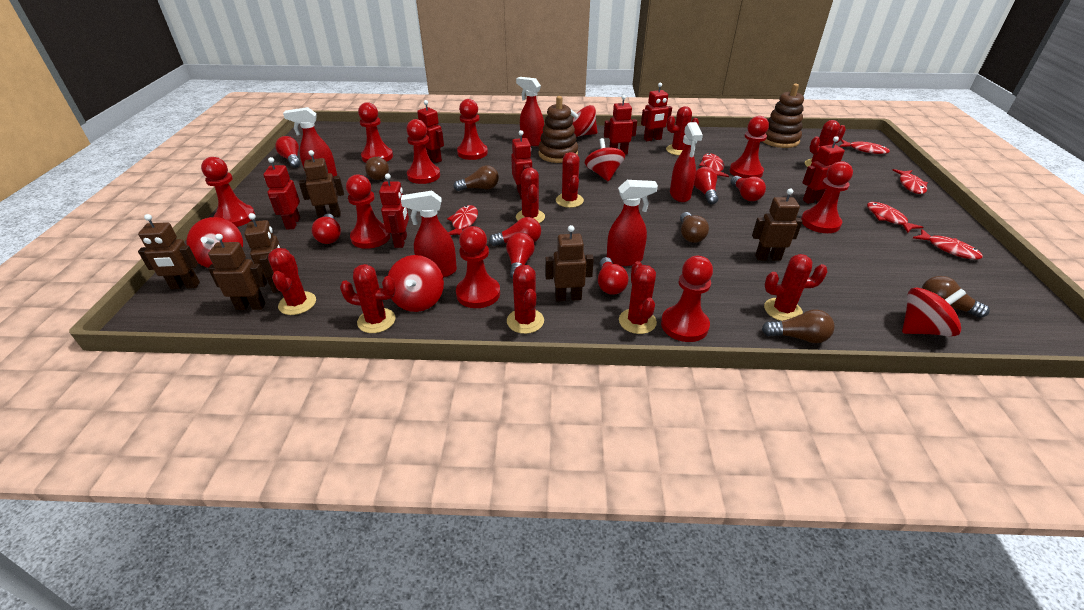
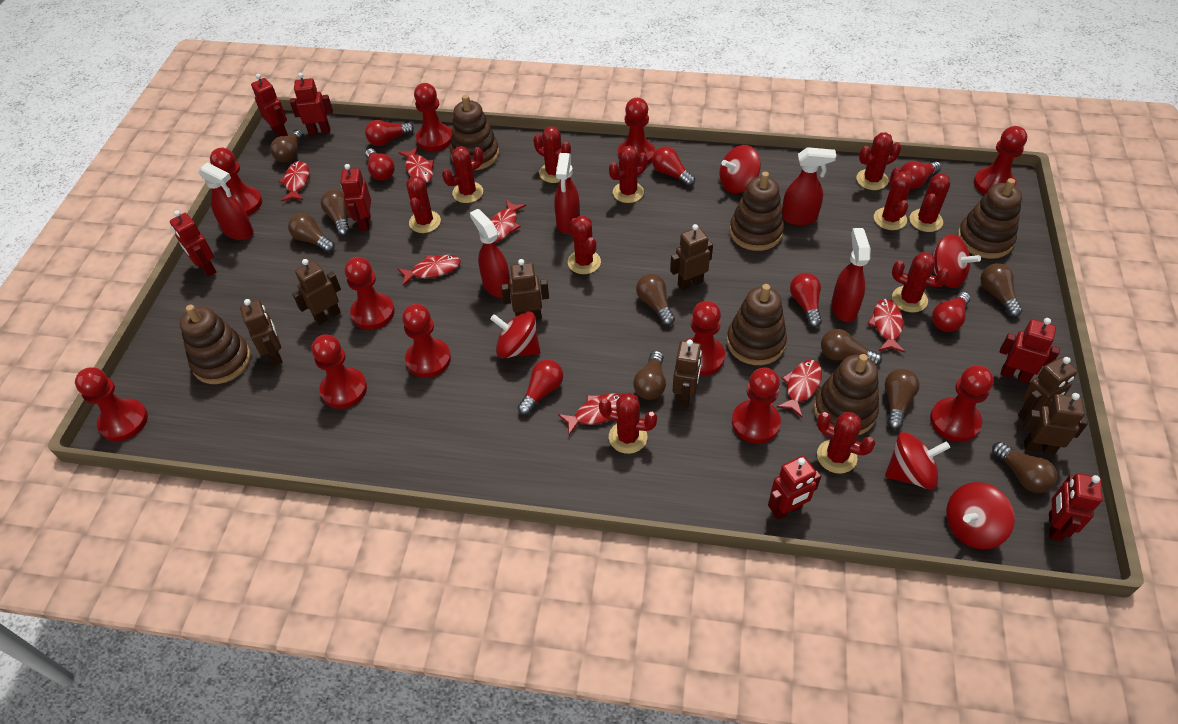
brown light bulb: 5 -> 9
brown robot: 6 -> 7
brown stacking toy: 2 -> 6
red cactus: 9 -> 11
red fish: 6 -> 7
red pawn: 9 -> 11

